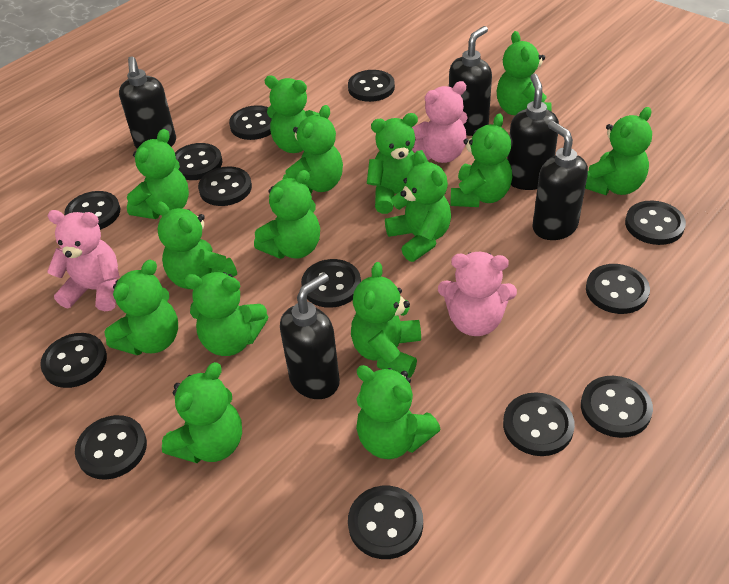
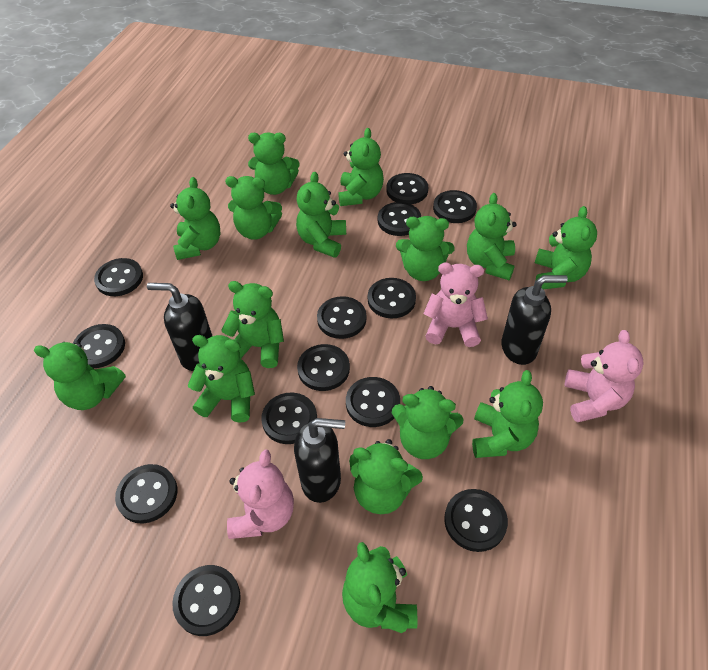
black soap dispenser: 5 -> 3

